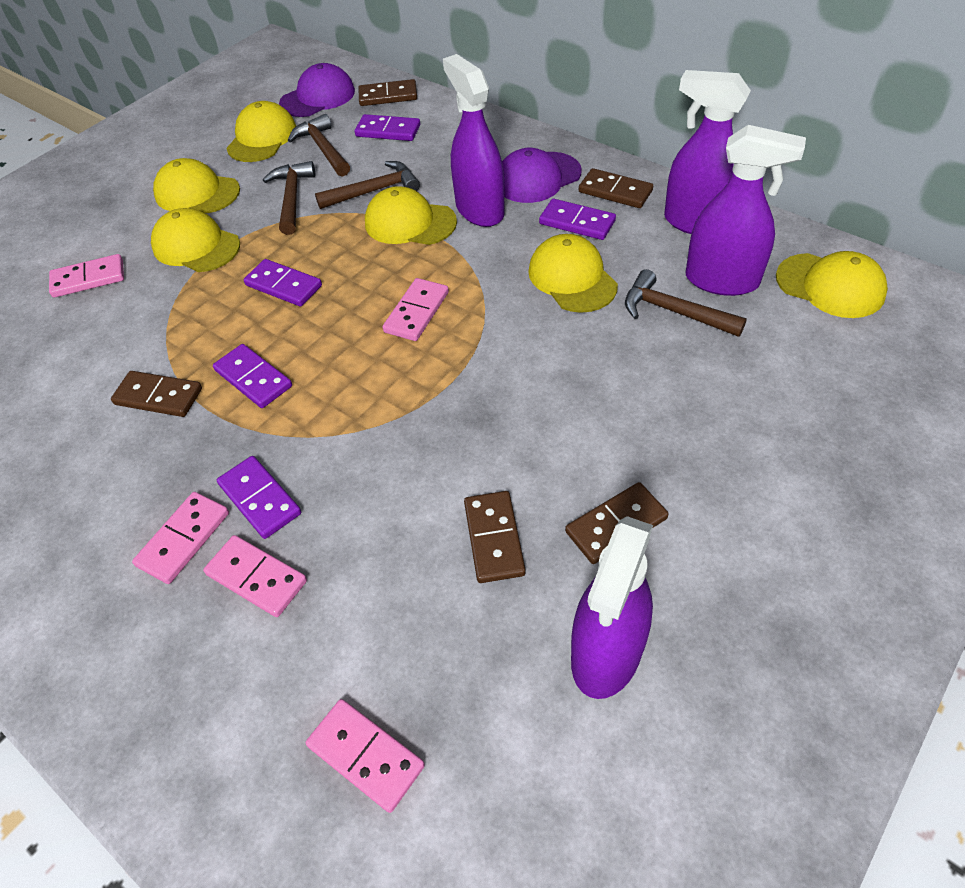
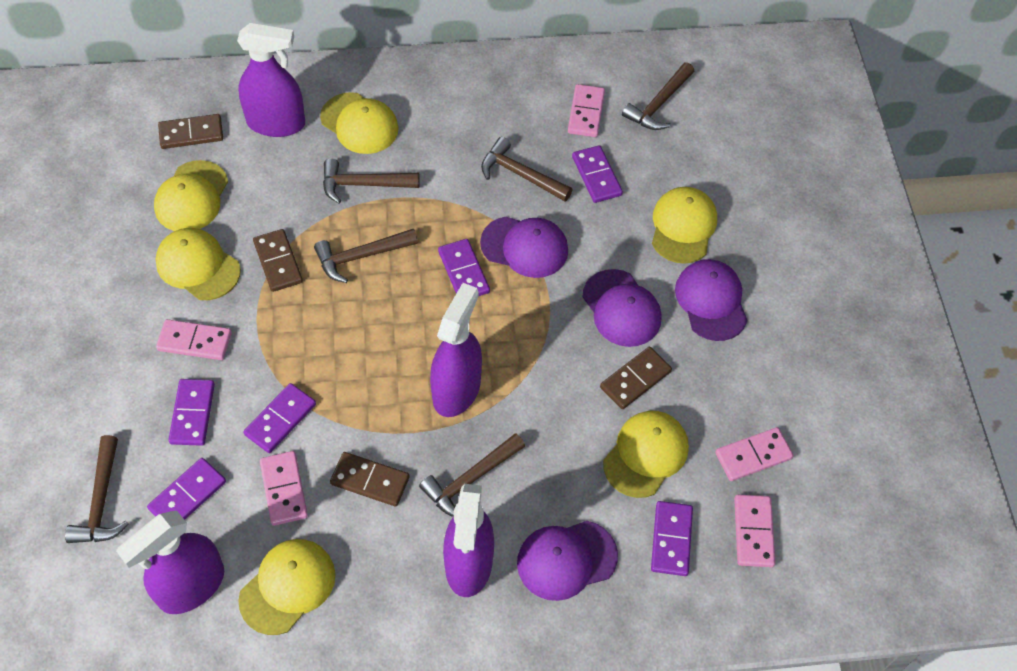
brown domino: 5 -> 4
brown hammer: 4 -> 6
purple cap: 2 -> 4
purple domino: 5 -> 6

